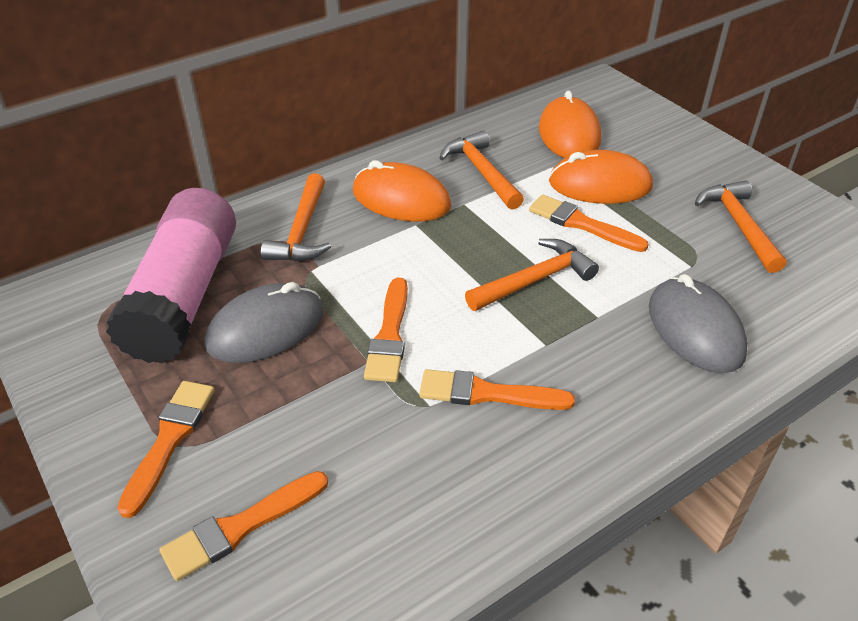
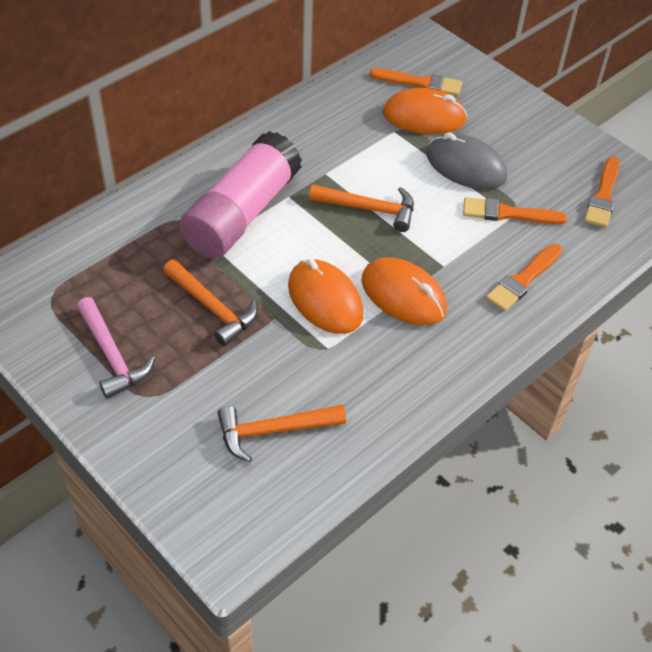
grey mouse: 2 -> 1
orange brush: 5 -> 4
orange hammer: 4 -> 3
pink hammer: 0 -> 1

